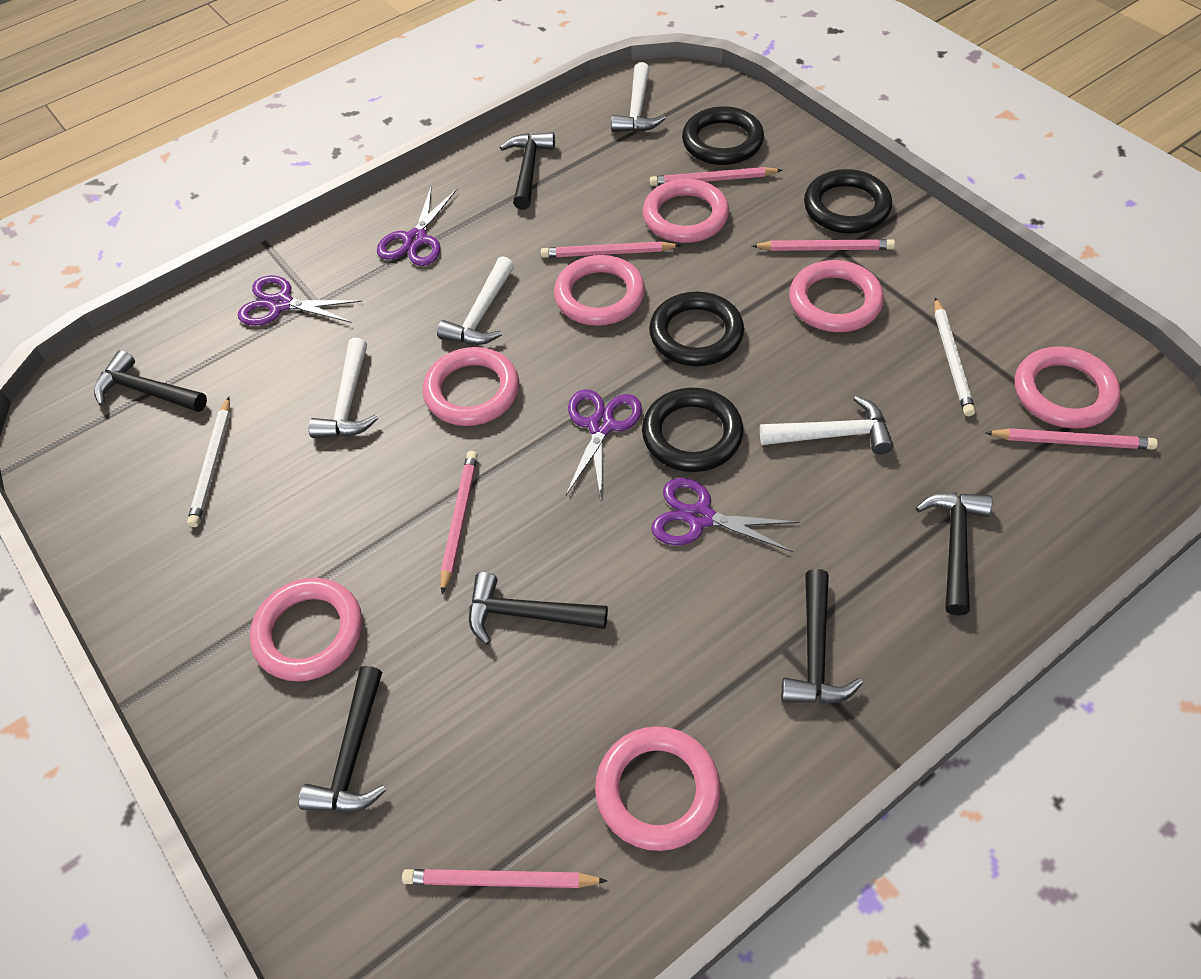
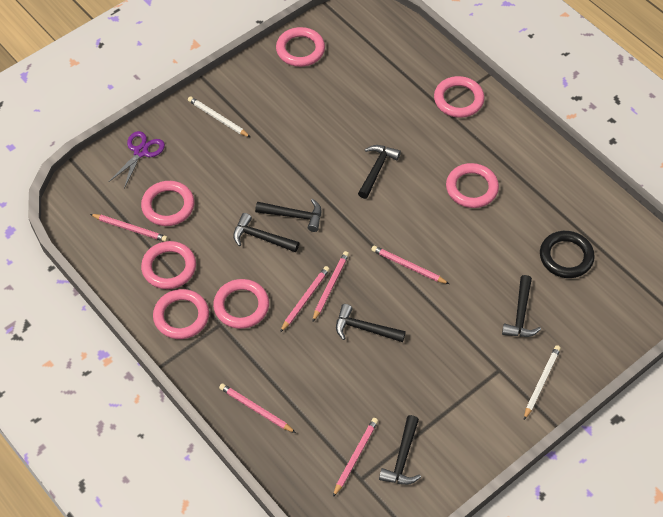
black ring: 4 -> 1
purple scissors: 4 -> 1
white hammer: 4 -> 0

